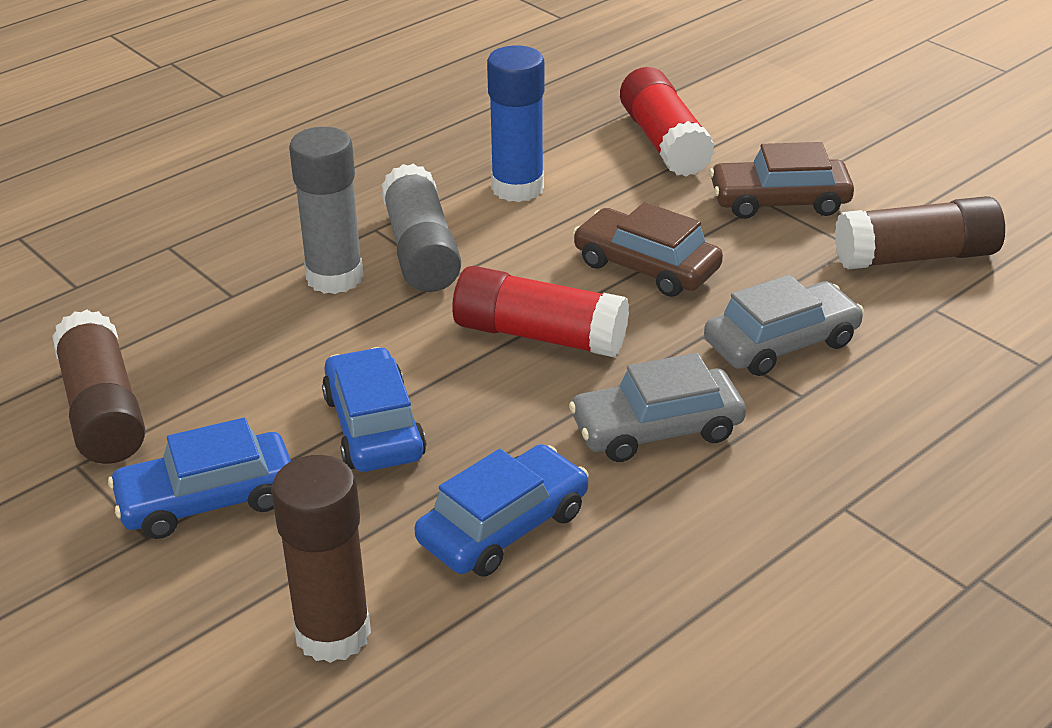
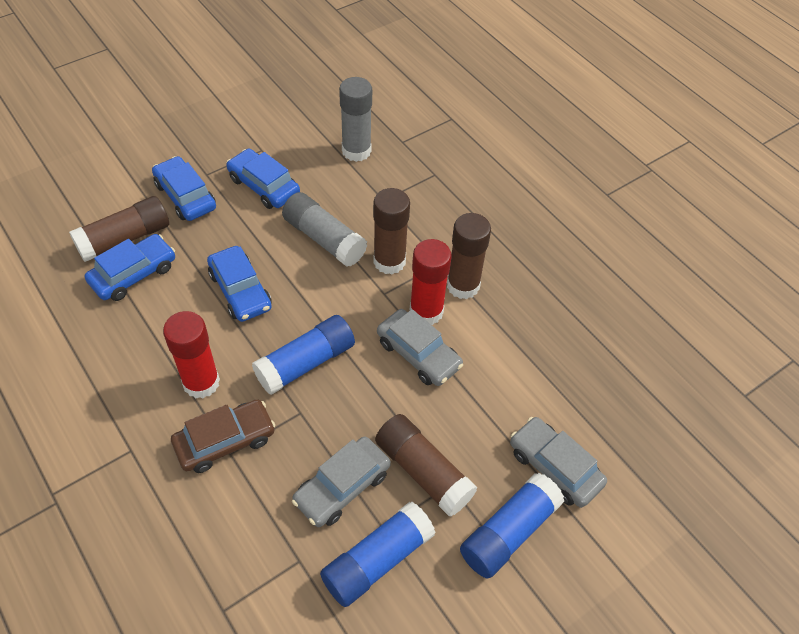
blue car: 3 -> 4
blue glue stick: 1 -> 3
brown car: 2 -> 1
brown glue stick: 3 -> 4
grey car: 2 -> 3

